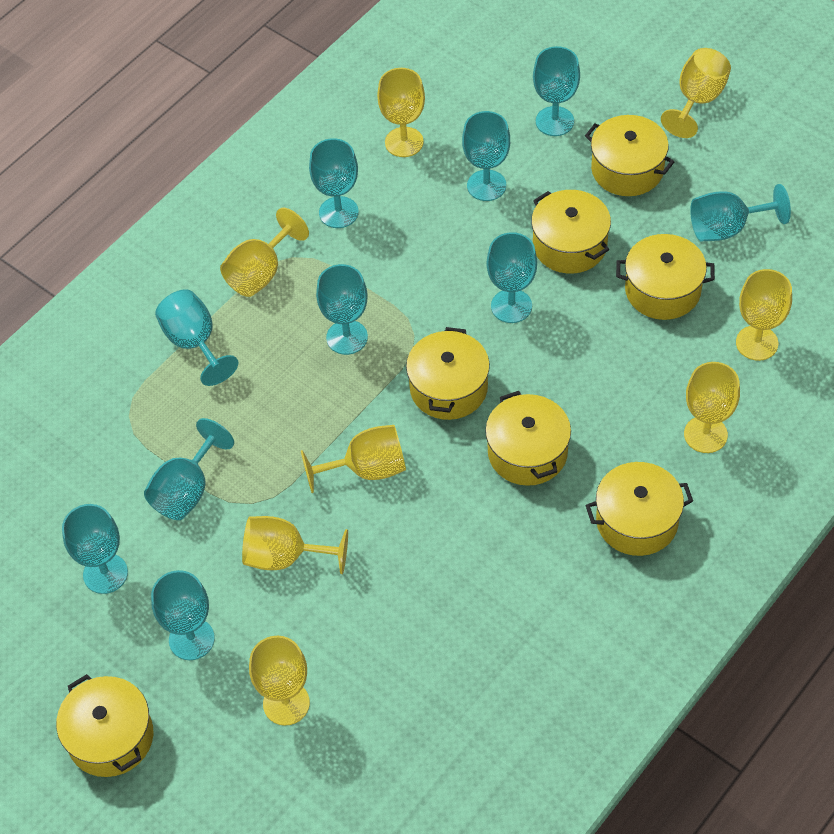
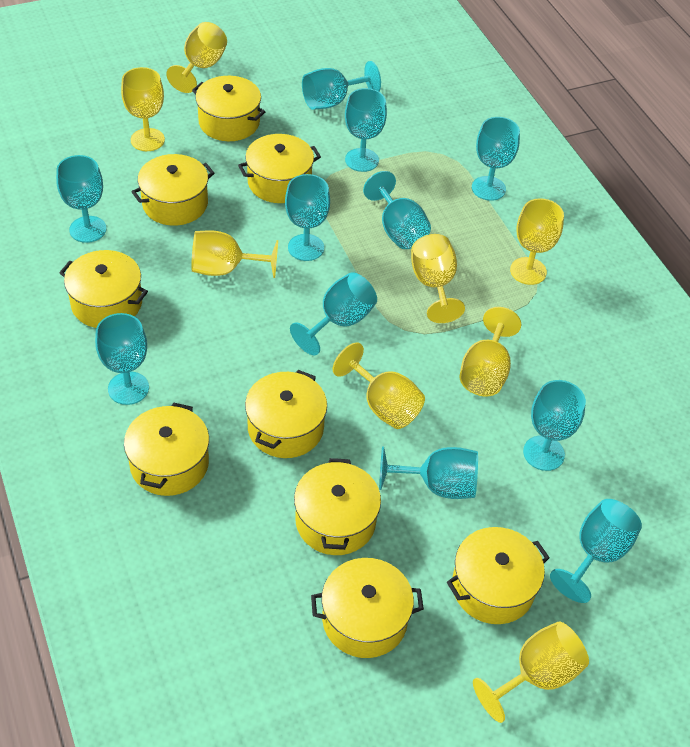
turquoise goblet: 10 -> 11
yellow pot: 7 -> 9

